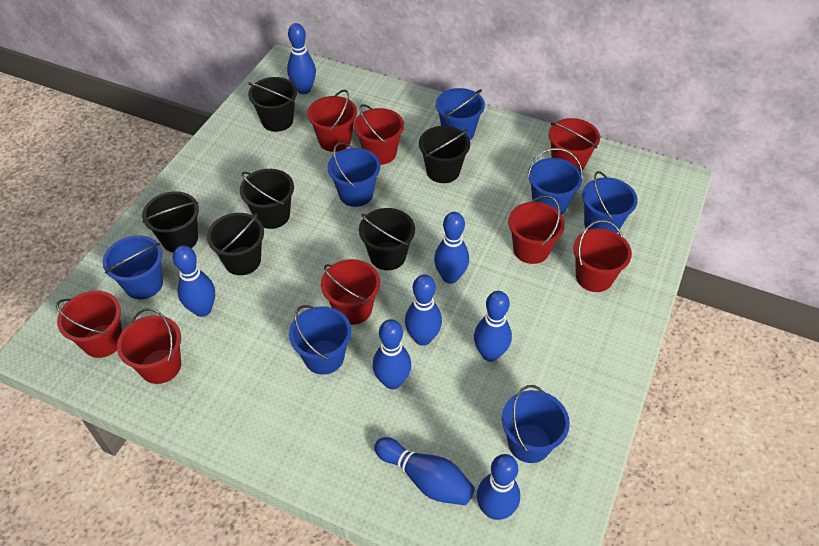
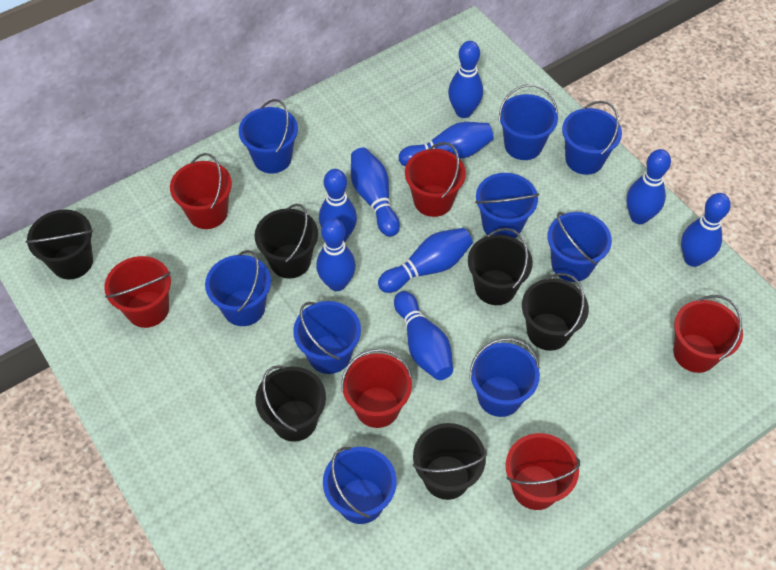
blue bowling pin: 8 -> 9
blue bucket: 7 -> 9
red bucket: 8 -> 6

